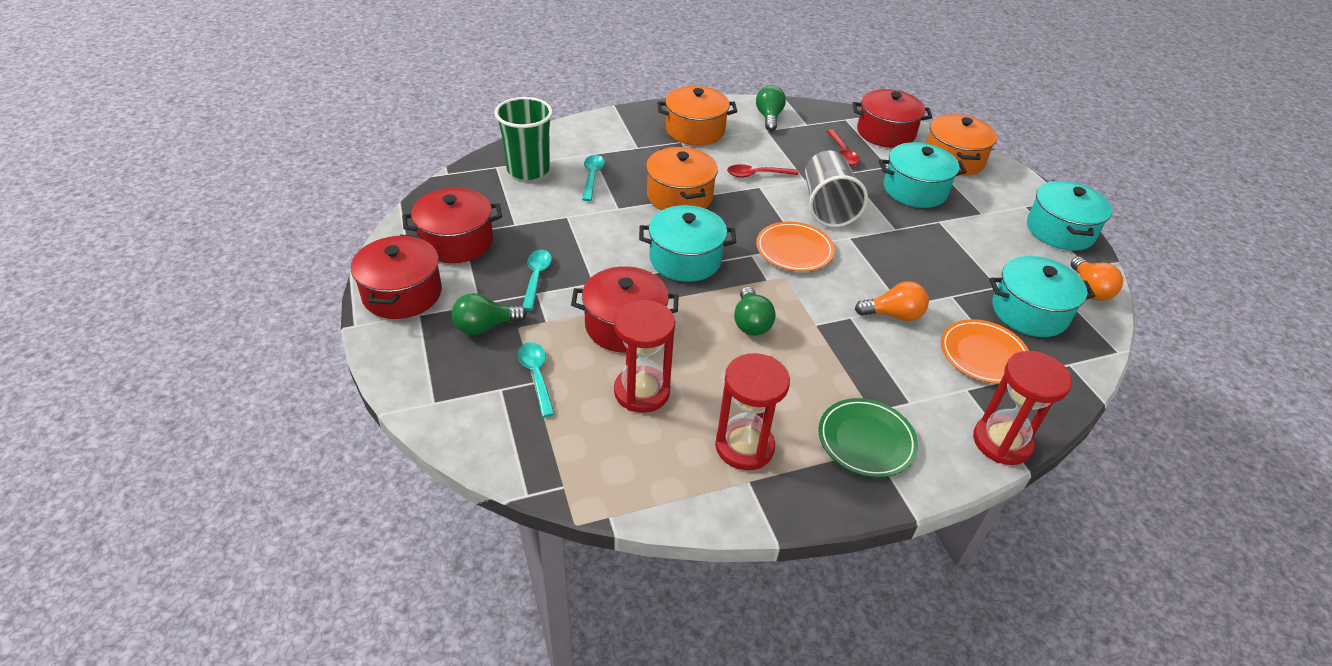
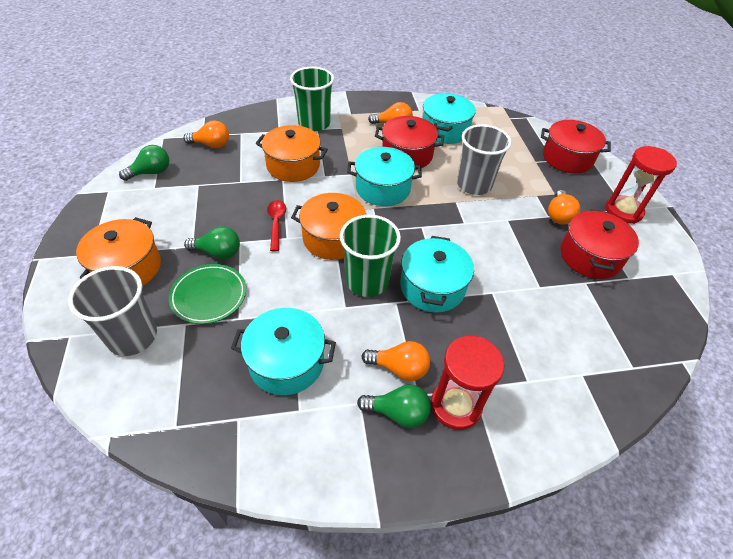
green cup: 1 -> 2
grey cup: 1 -> 2
orange light bulb: 2 -> 4
orange plate: 2 -> 0
red hourglass: 3 -> 2
red pot: 4 -> 3
red spoon: 2 -> 1
turquoise spoon: 3 -> 0

